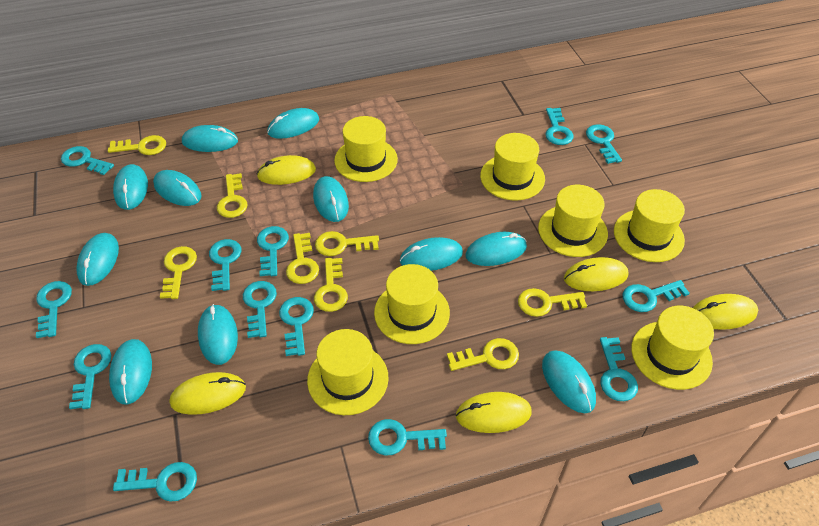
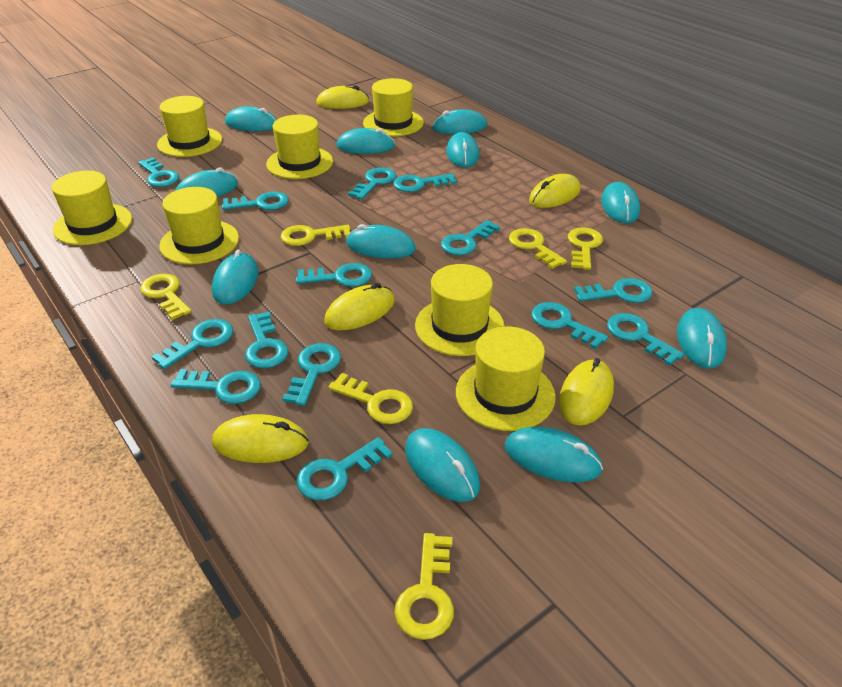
turquoise key: 13 -> 14
yellow key: 8 -> 6

